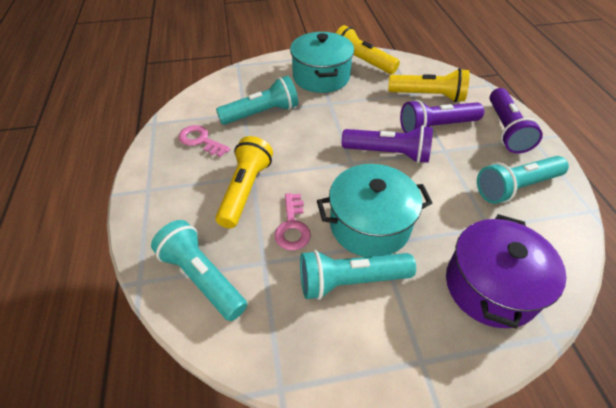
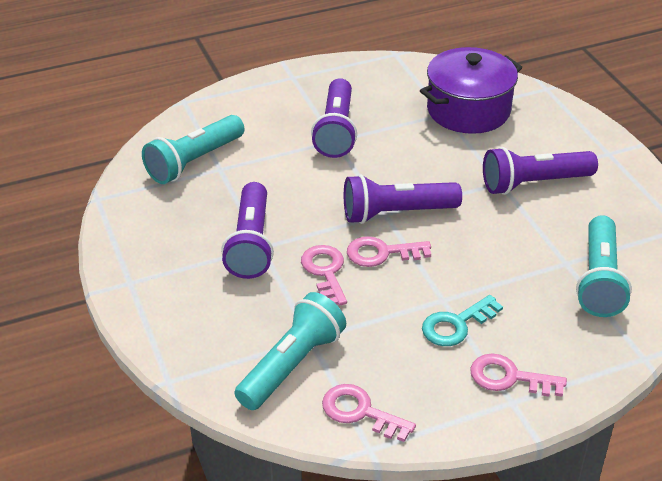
pink key: 2 -> 4
purple flashlight: 3 -> 4
turquoise flashlight: 4 -> 3
turquoise key: 0 -> 1
turquoise pot: 2 -> 0
yellow flashlight: 3 -> 0

